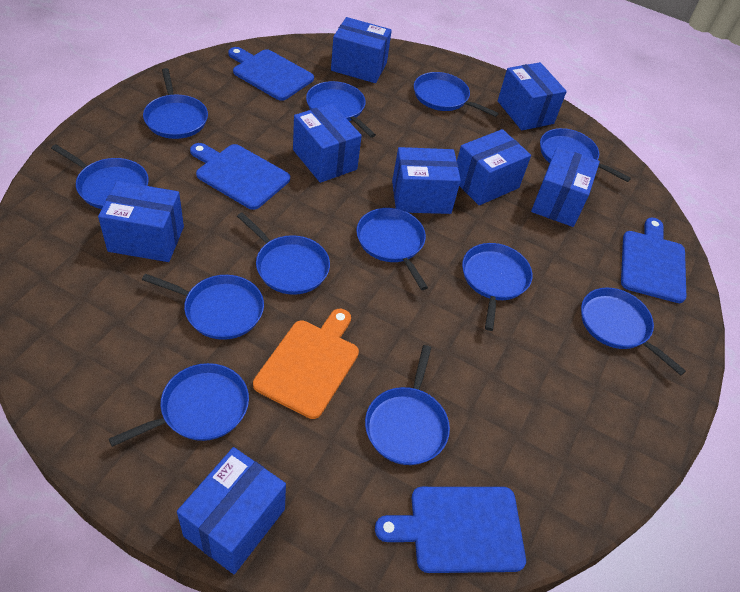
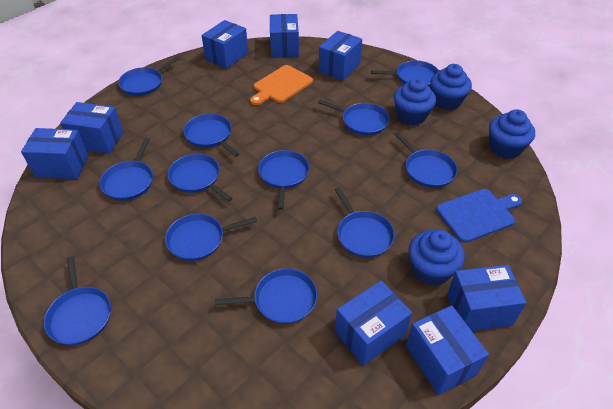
blue cupcake: 0 -> 4
blue cutting board: 4 -> 1

